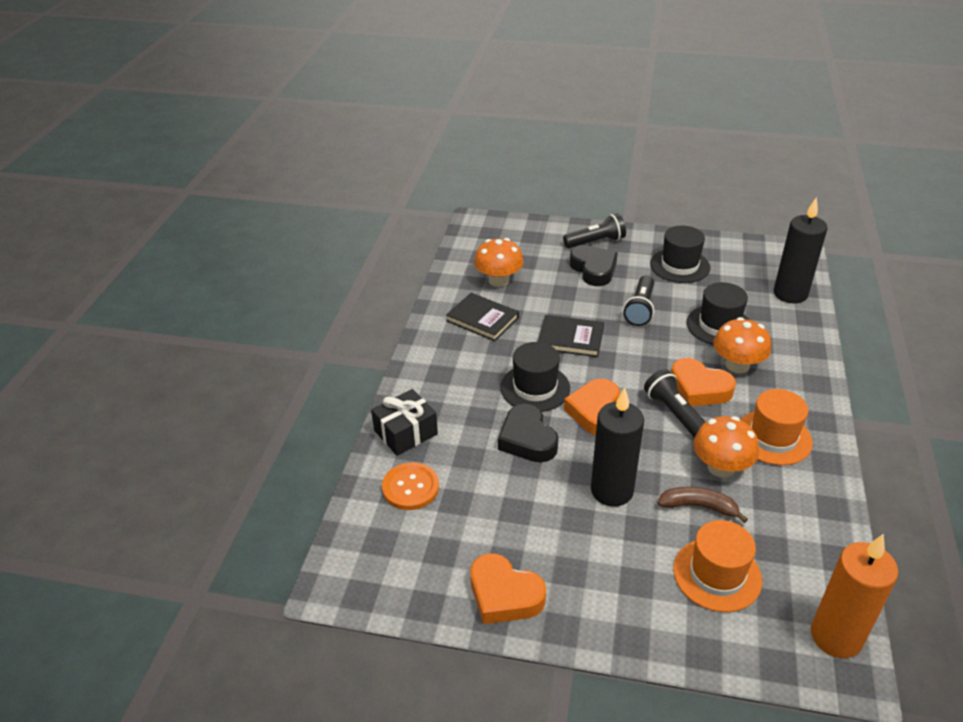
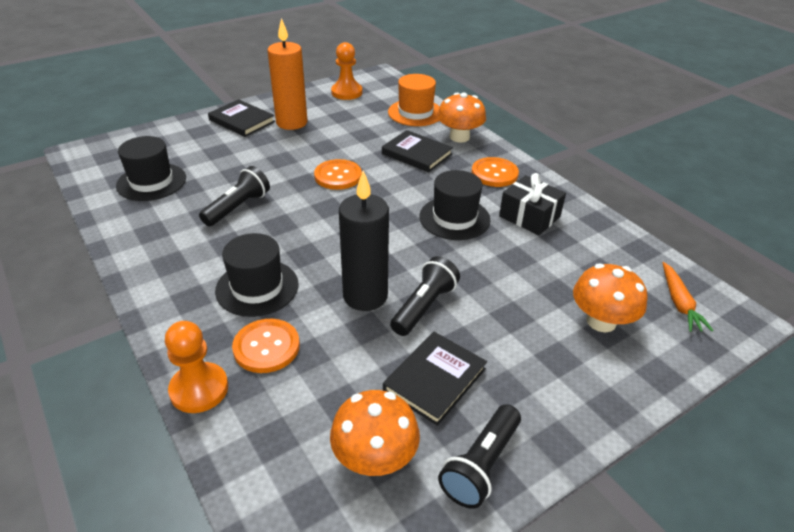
black book: 2 -> 3
black candle: 2 -> 1
black heart: 2 -> 0
brown banana: 1 -> 0
orange button: 1 -> 3
orange carrot: 0 -> 1
orange hat: 2 -> 1
orange heart: 3 -> 0
orange pawn: 0 -> 2

